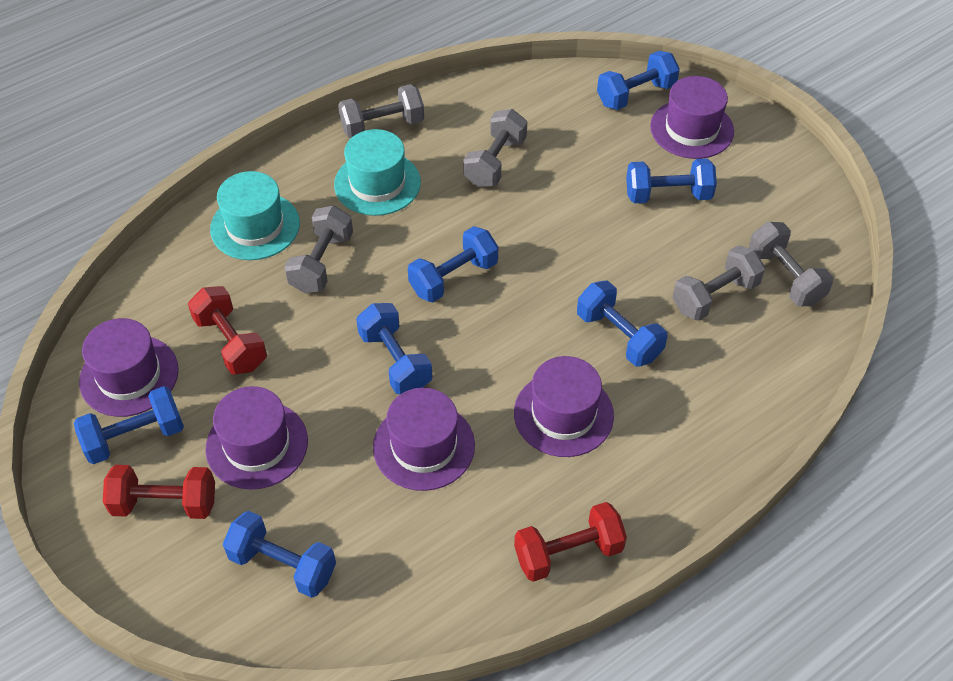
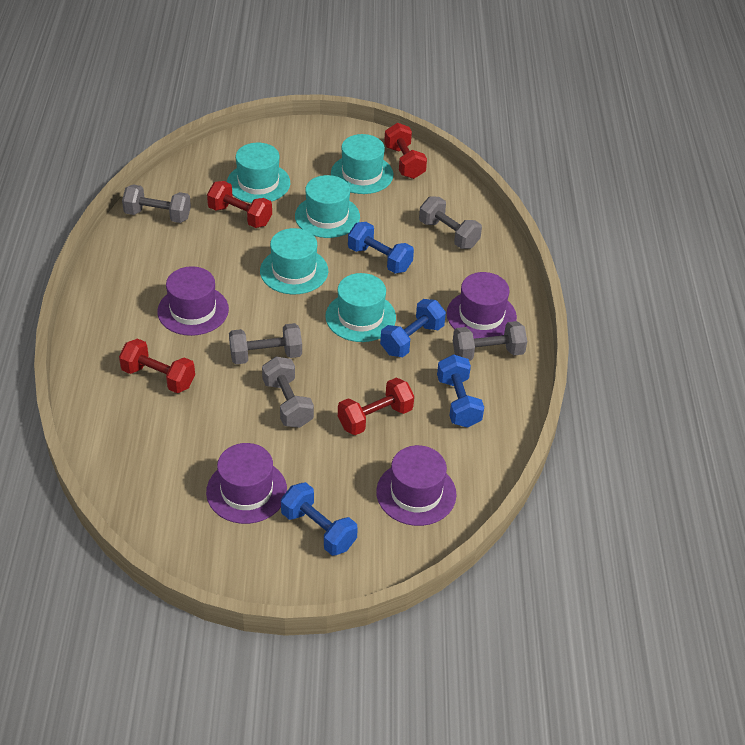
blue dumbbell: 7 -> 4
purple hat: 5 -> 4
red dumbbell: 3 -> 4
turquoise hat: 2 -> 5

